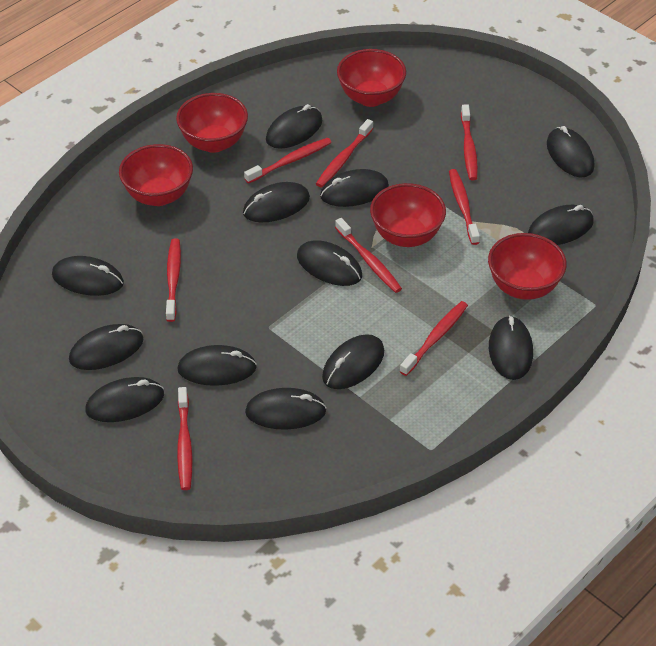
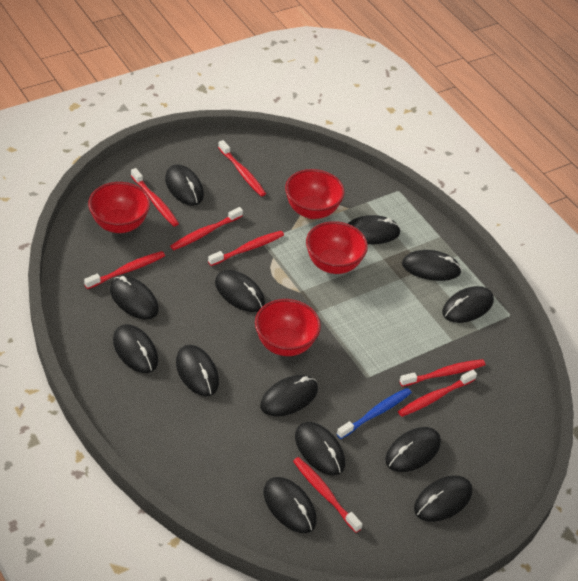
blue toothbrush: 0 -> 1
red bowl: 5 -> 4

